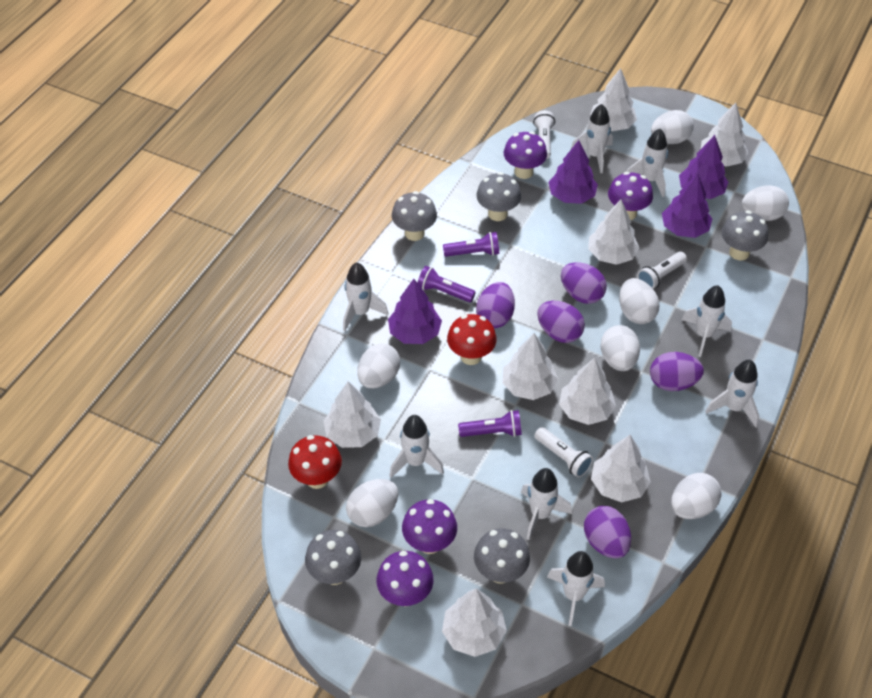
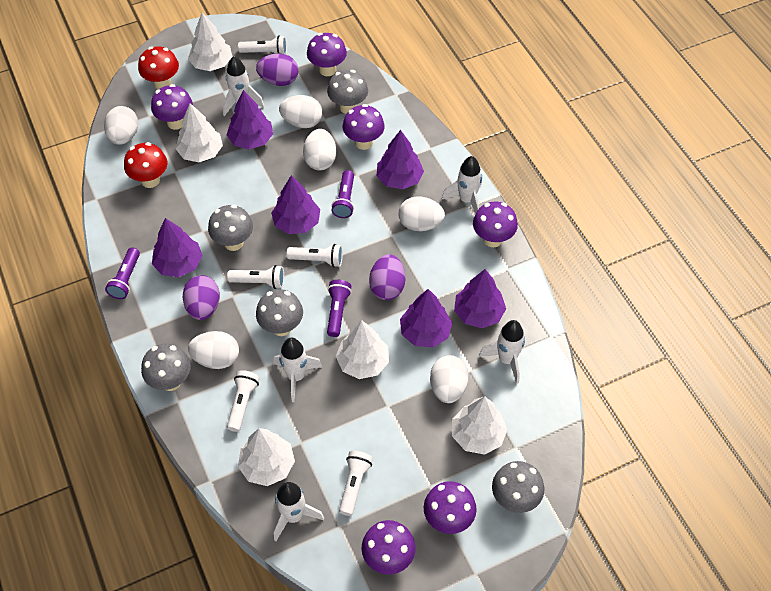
purple egg: 5 -> 3
purple mushroom: 4 -> 6
purple tree: 4 -> 6
white egg: 7 -> 6
white flashlight: 3 -> 5
white rocket: 8 -> 5
white tree: 8 -> 5

